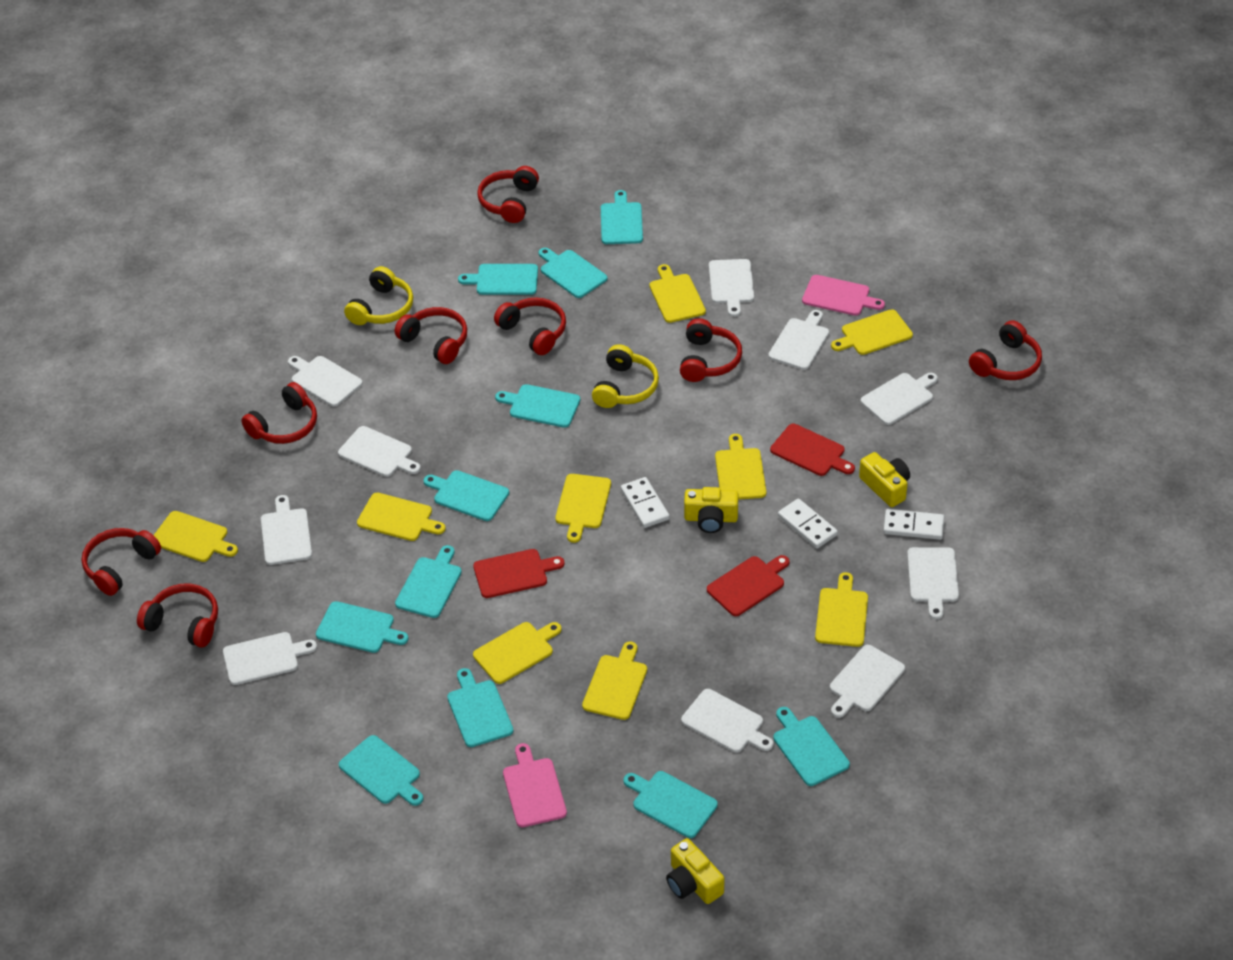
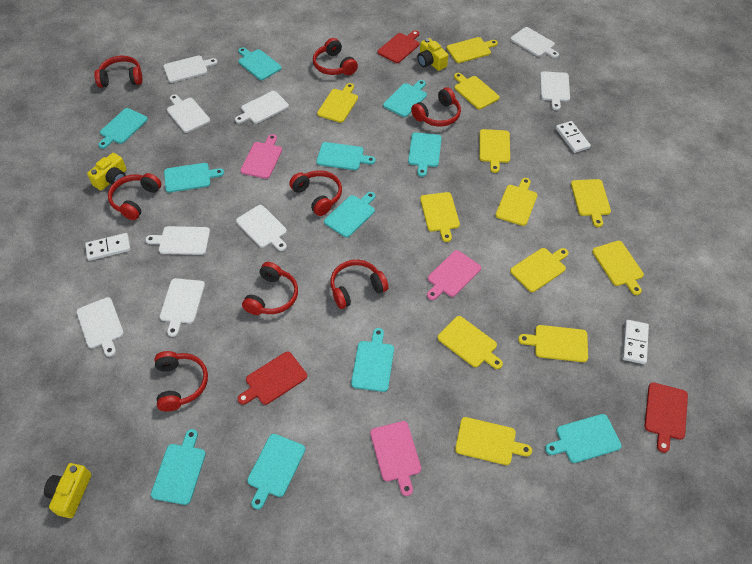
pink cutting board: 2 -> 3
white cutting board: 10 -> 9
yellow cutting board: 9 -> 12
yellow headphones: 2 -> 0

